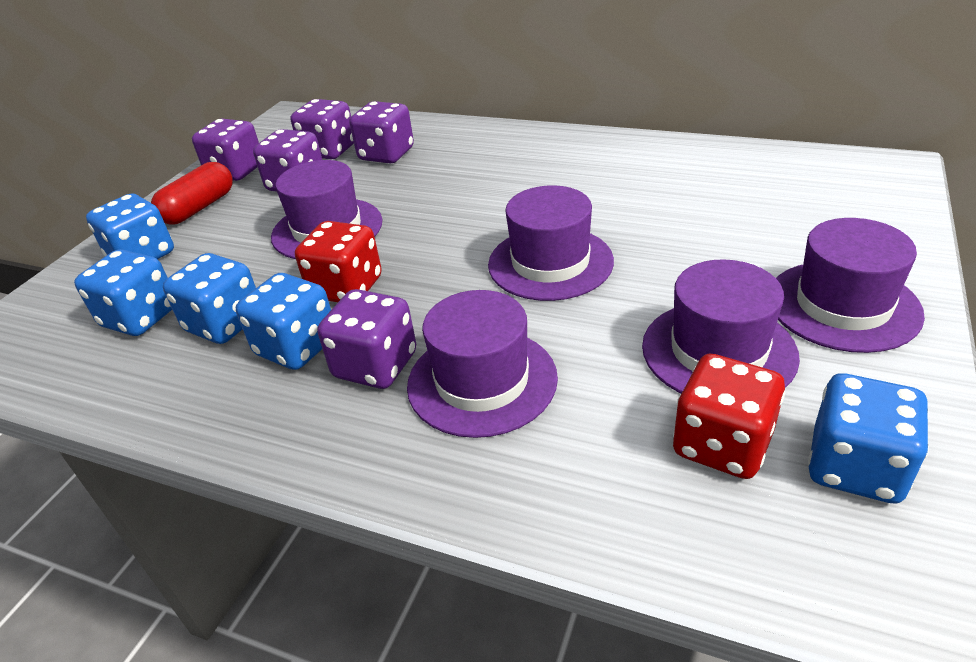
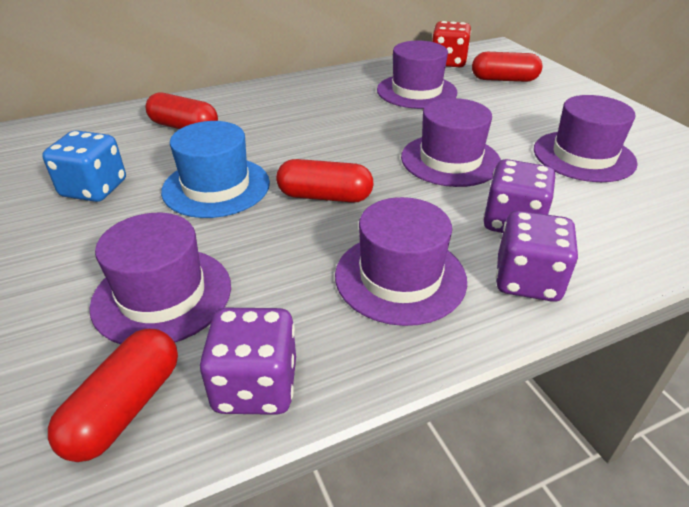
blue dice: 5 -> 1
blue hat: 0 -> 1
purple dice: 5 -> 3
red capsule: 1 -> 4
red dice: 2 -> 1

